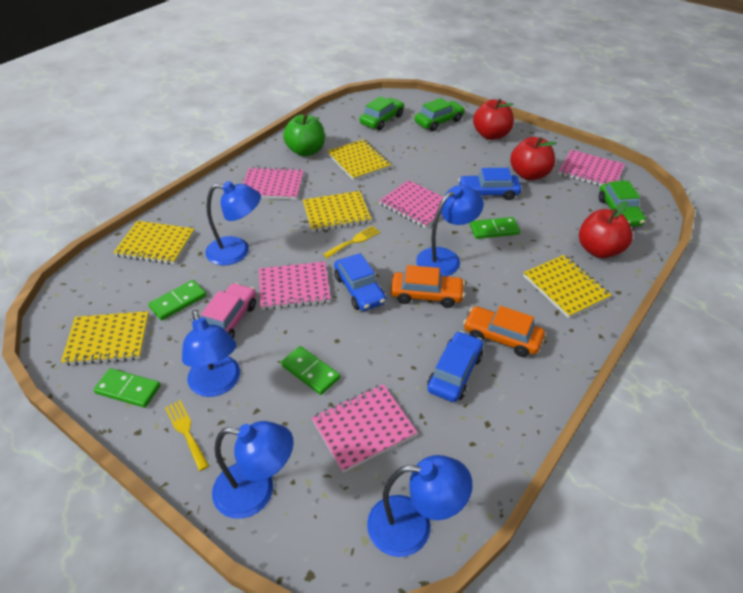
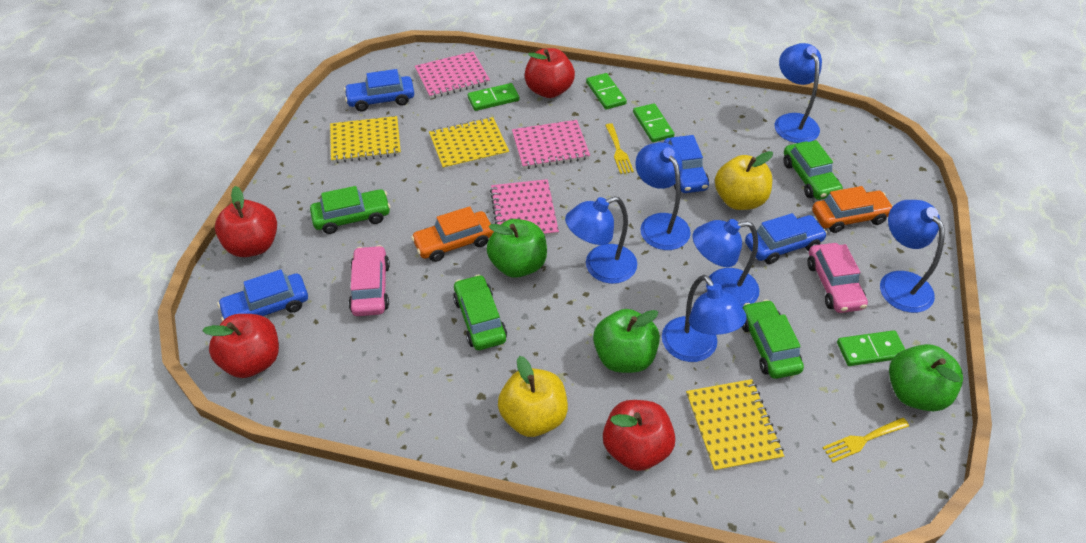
blue car: 3 -> 4
blue lamp: 5 -> 6
green apple: 1 -> 3
green car: 3 -> 4
pink car: 1 -> 2
pink notebook: 5 -> 3
red apple: 3 -> 4
yellow apple: 0 -> 2
yellow notebook: 5 -> 3

